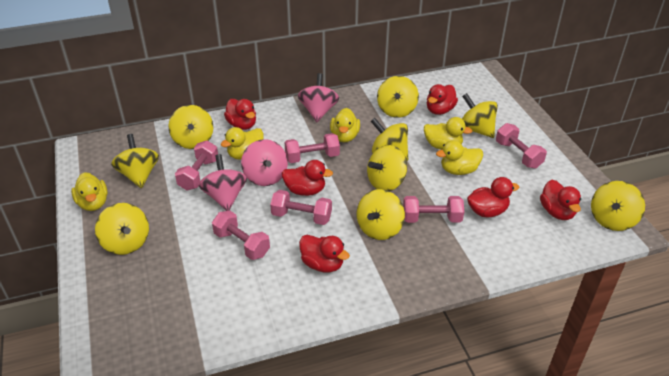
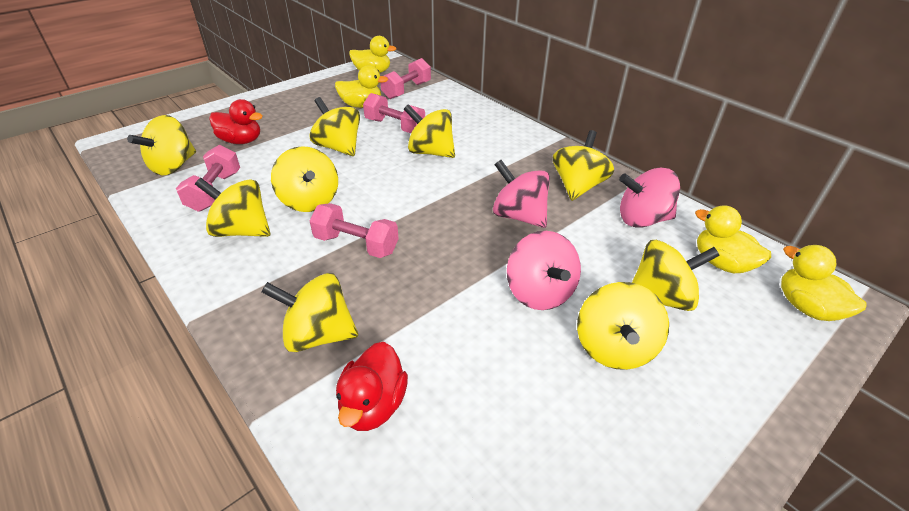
pink dumbbell: 6 -> 4
red duck: 6 -> 2
yellow duck: 5 -> 4

